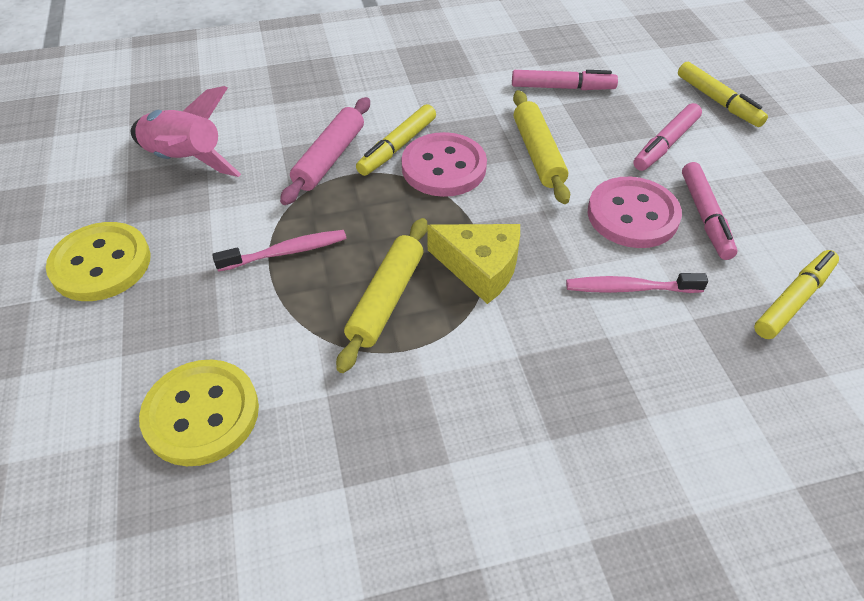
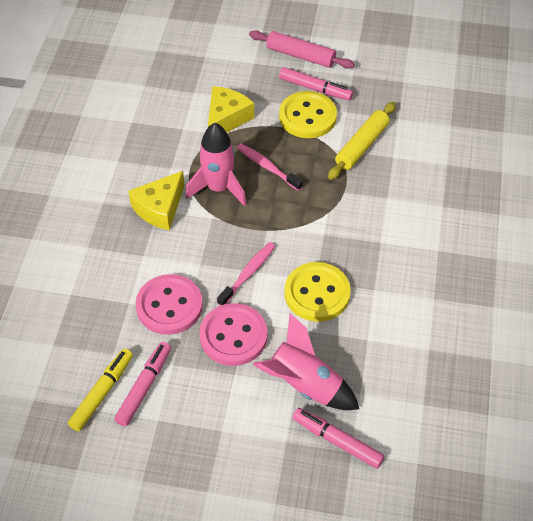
pink rocket: 1 -> 2
yellow cheese: 1 -> 2
yellow marker: 3 -> 1
yellow rolling pin: 2 -> 1

